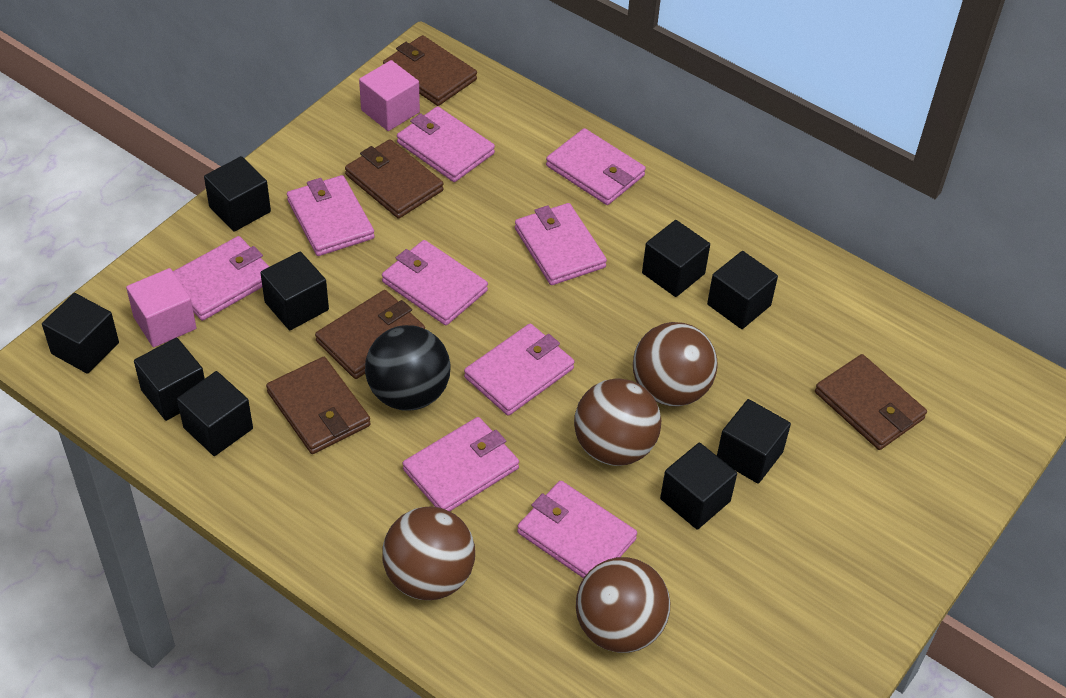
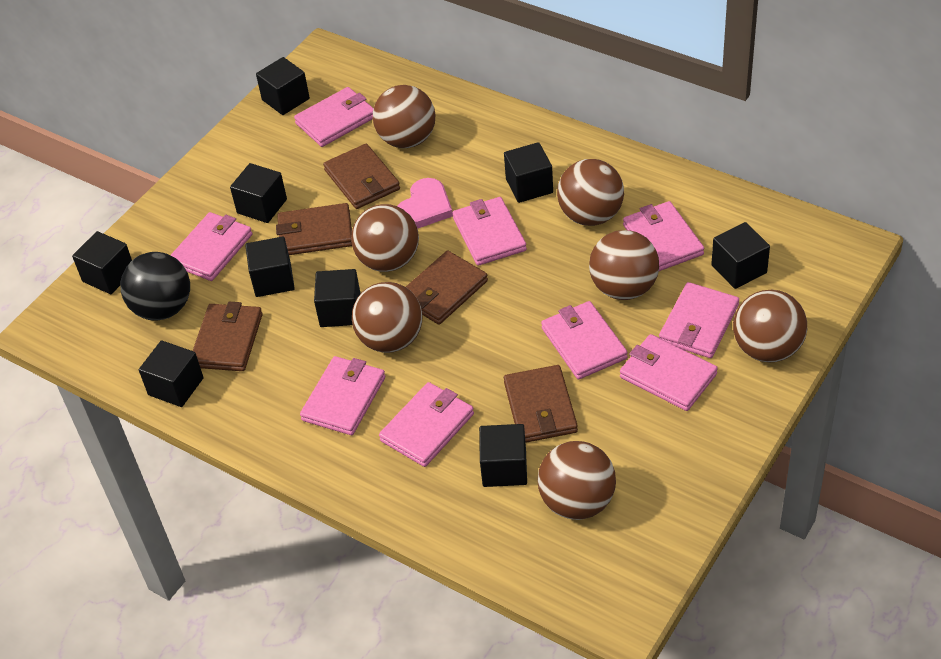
brown ball: 4 -> 7
pink cube: 2 -> 0
pink heart: 0 -> 1

